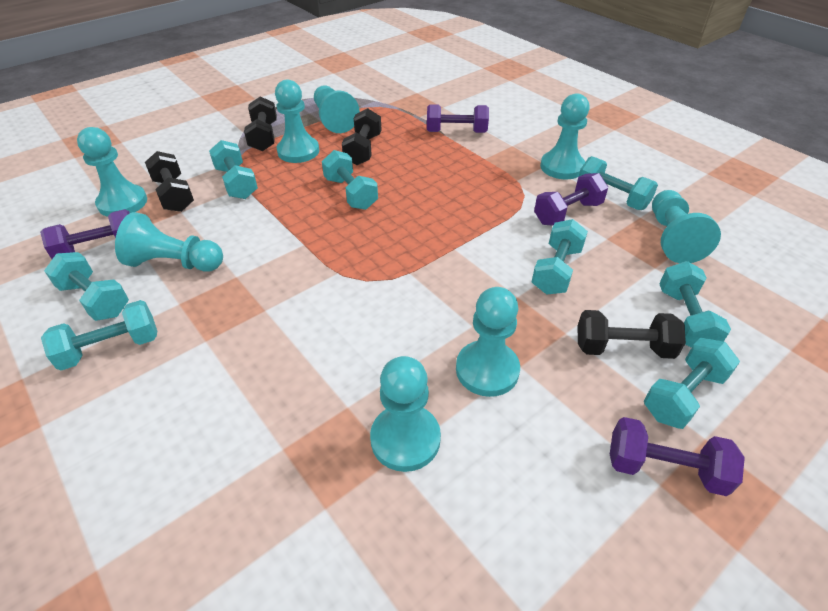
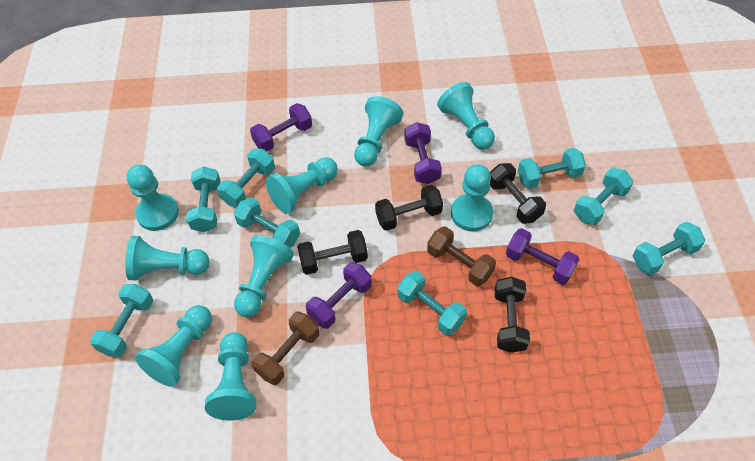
brown dumbbell: 0 -> 2
turquoise pawn: 8 -> 9

